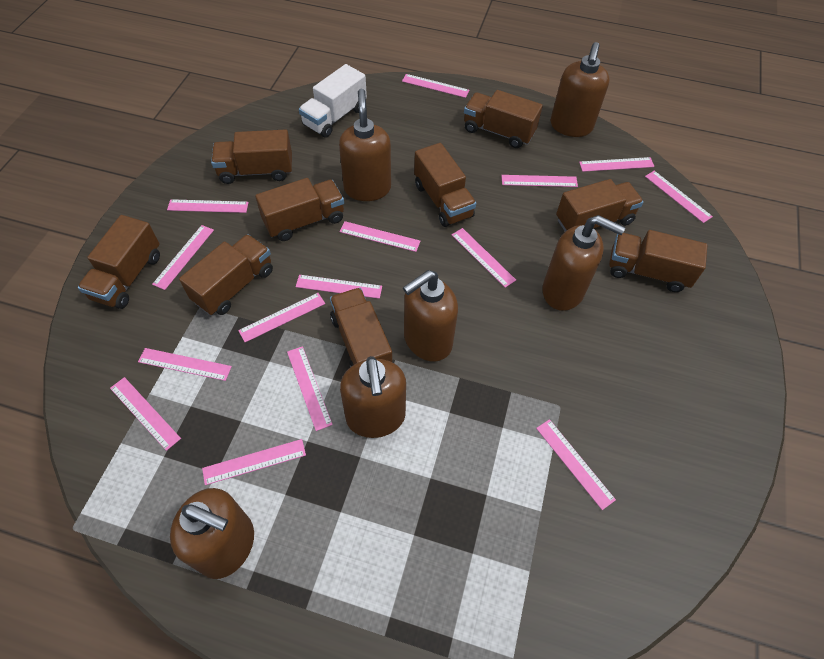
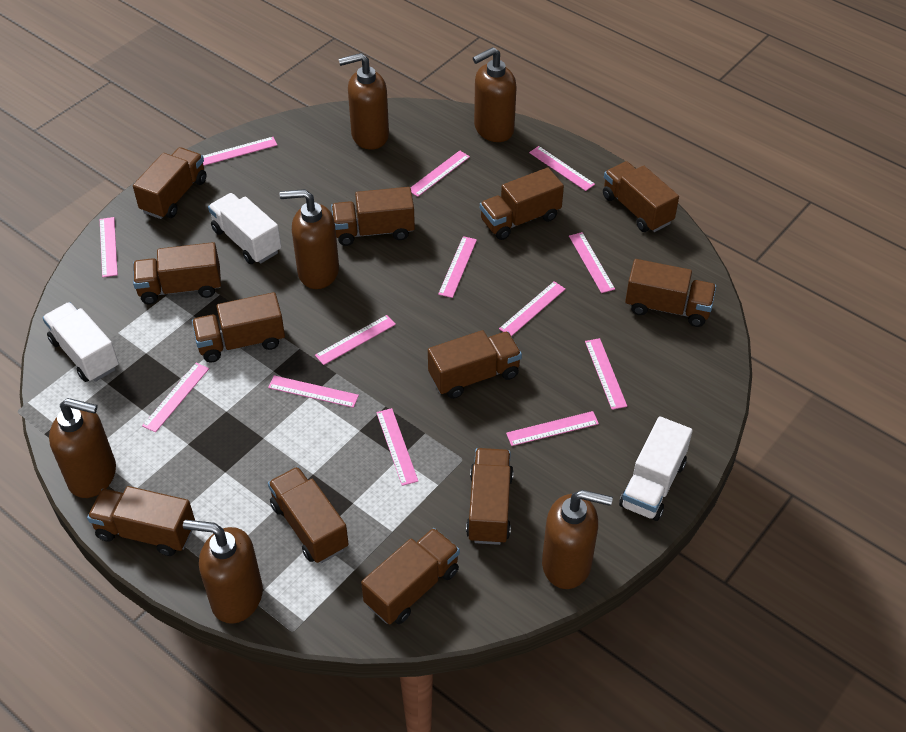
brown truck: 9 -> 12
pink ruler: 15 -> 13
white truck: 1 -> 3

